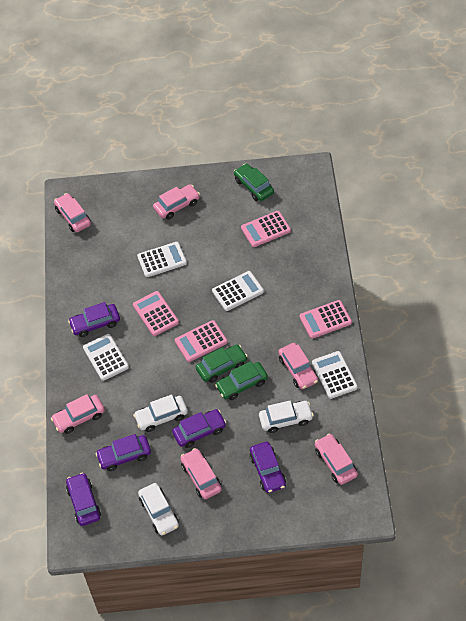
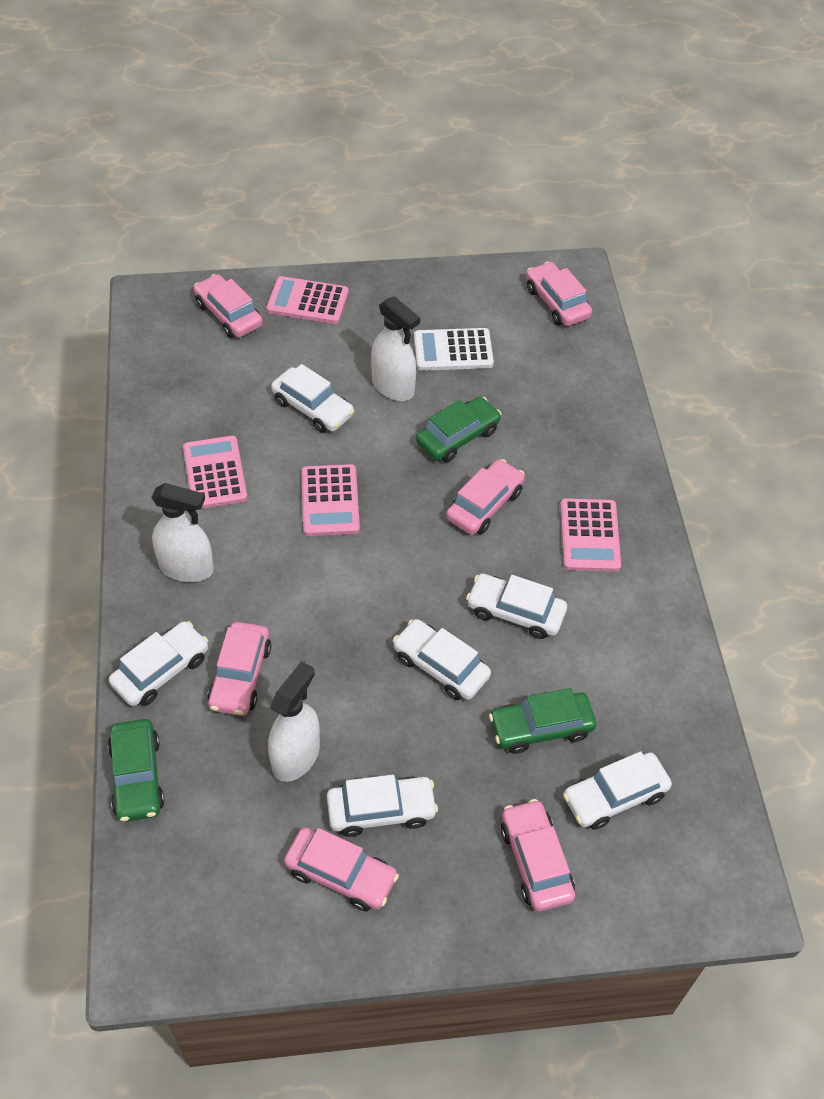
purple car: 5 -> 0
white calculator: 4 -> 1
white car: 3 -> 6
white spray bottle: 0 -> 3

